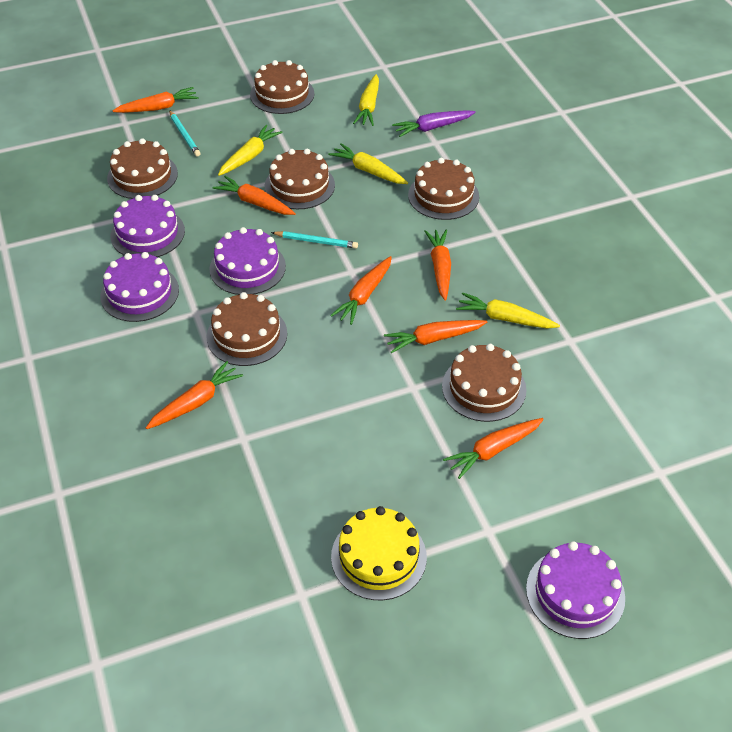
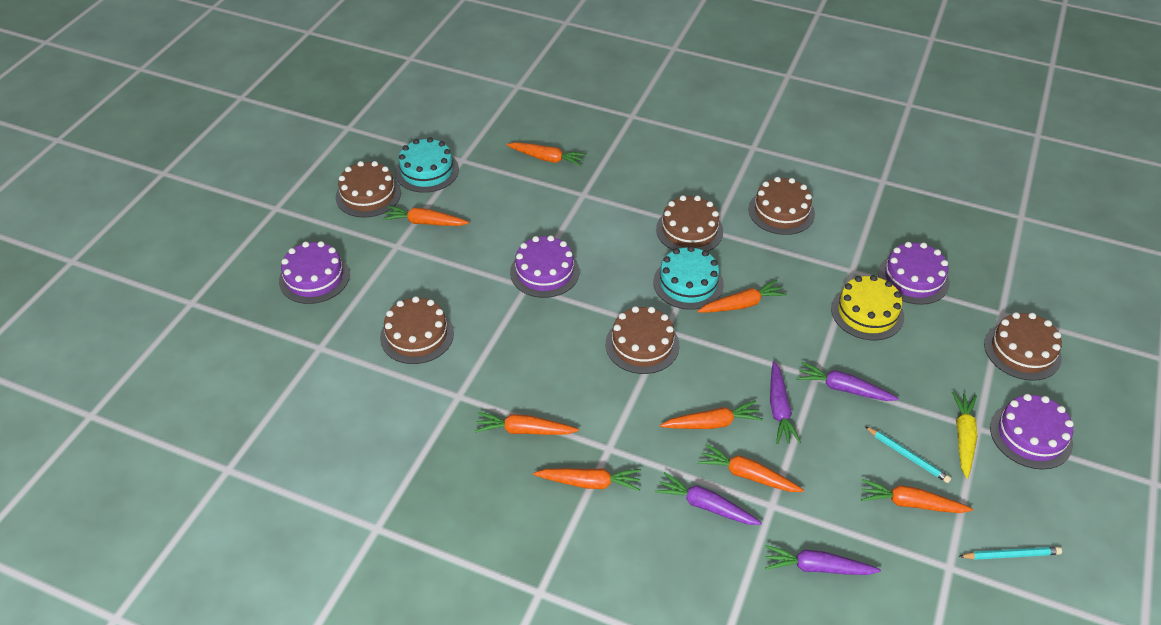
orange carrot: 7 -> 8
purple carrot: 1 -> 4
turquoise cake: 0 -> 2
yellow carrot: 4 -> 1

